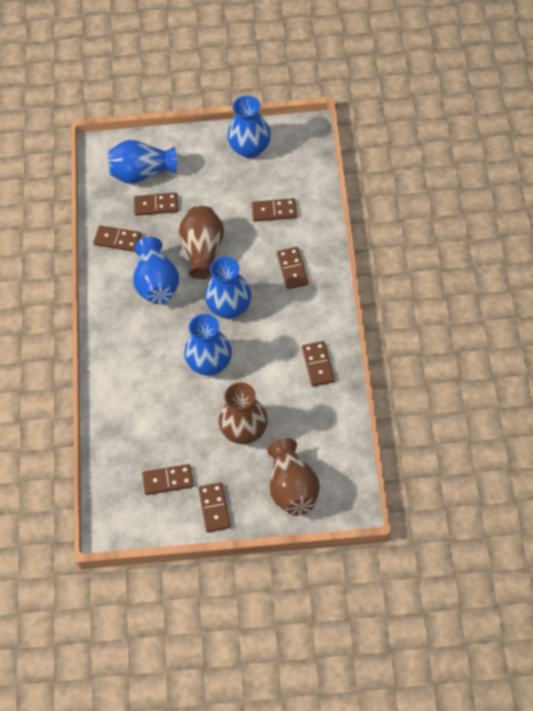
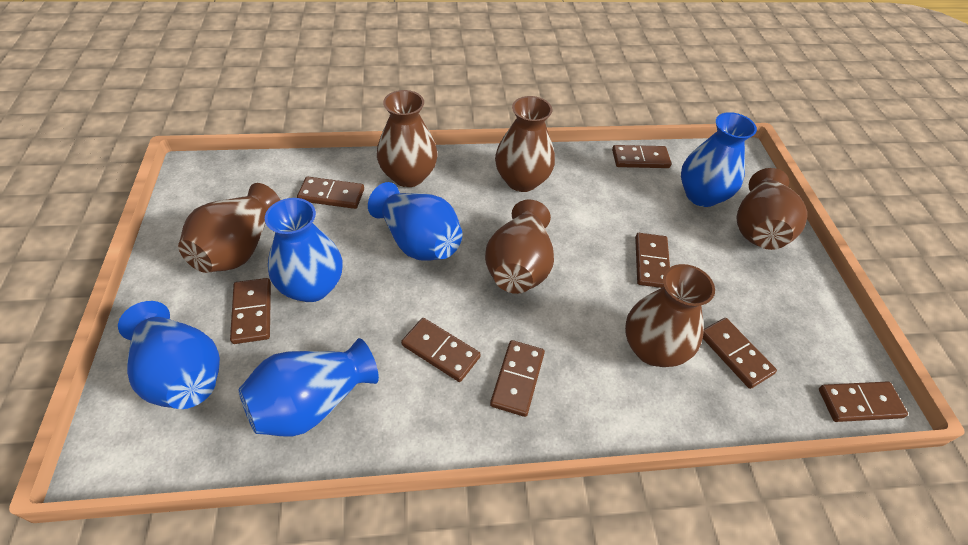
brown domino: 7 -> 8
brown vase: 3 -> 6

